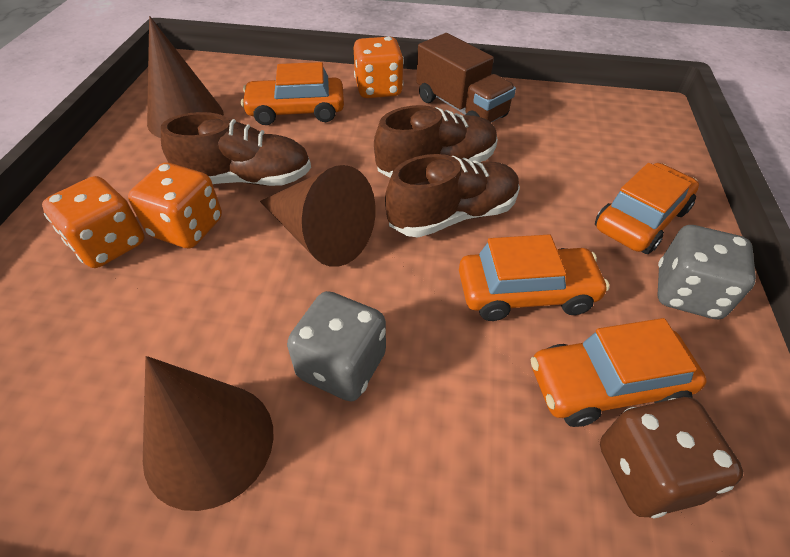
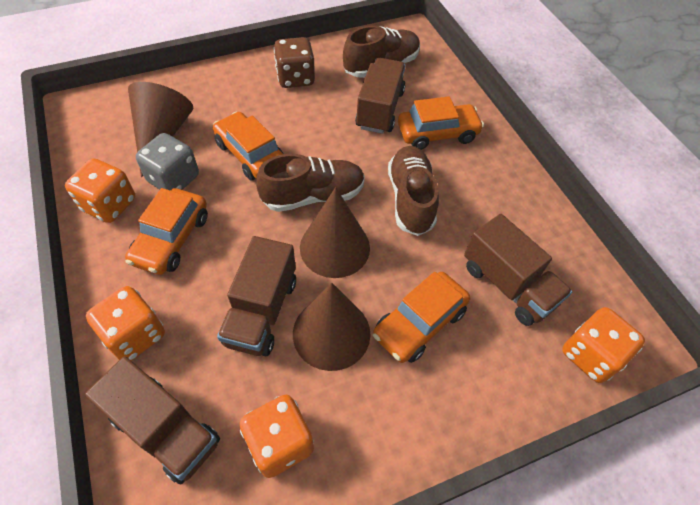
brown truck: 1 -> 4
grey dice: 2 -> 1
orange dice: 3 -> 4

